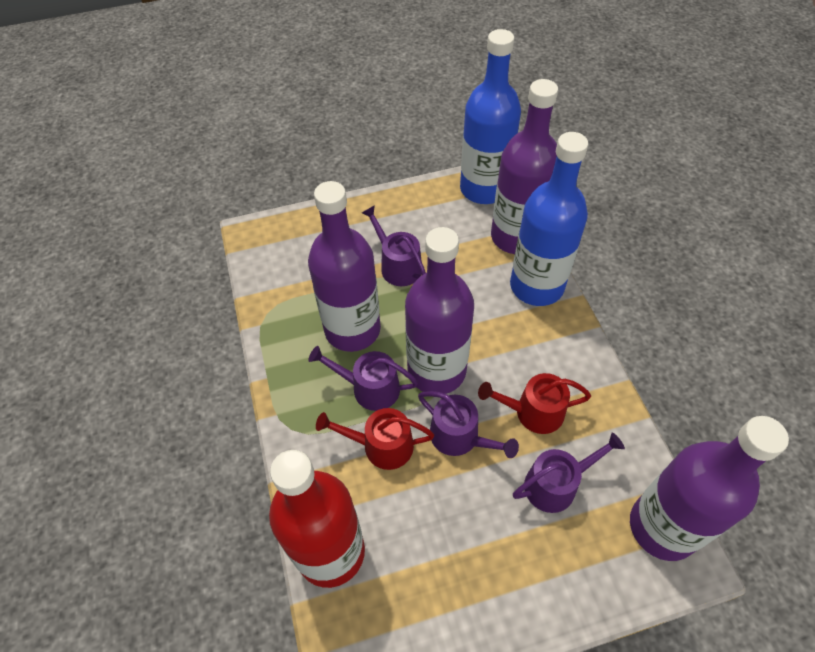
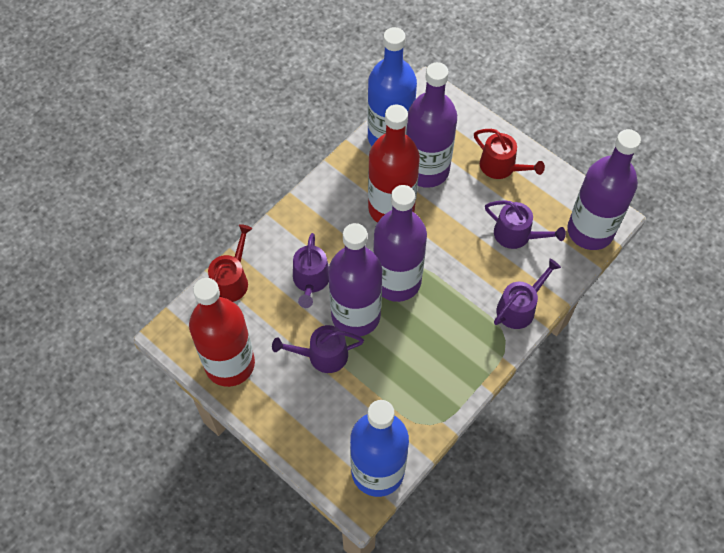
red bottle: 1 -> 2

